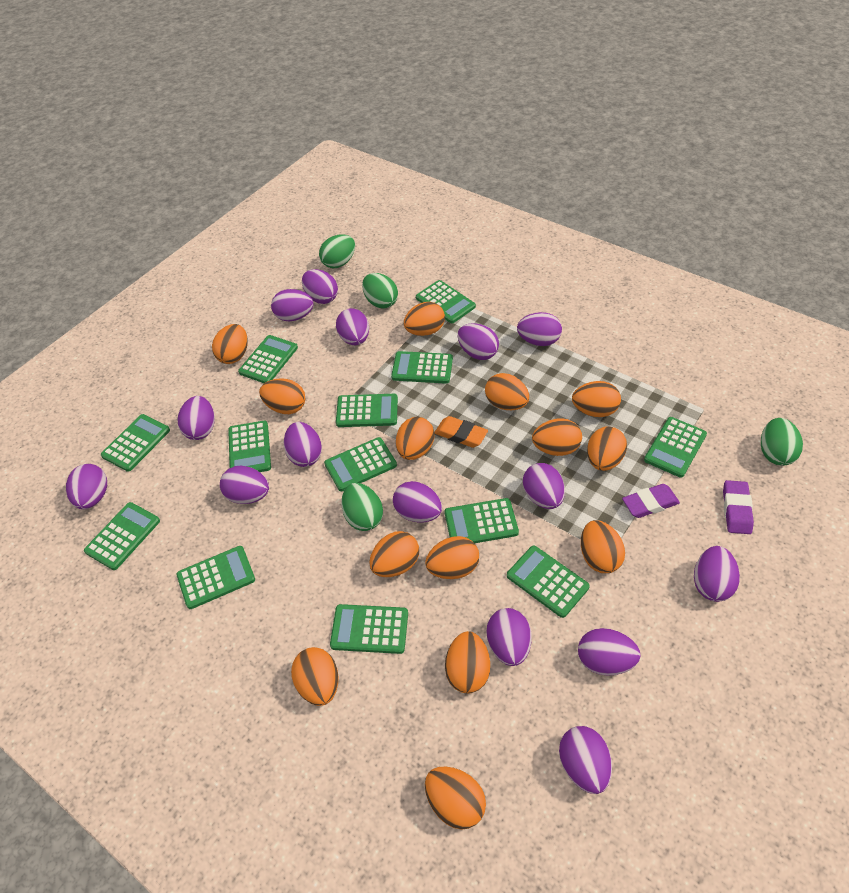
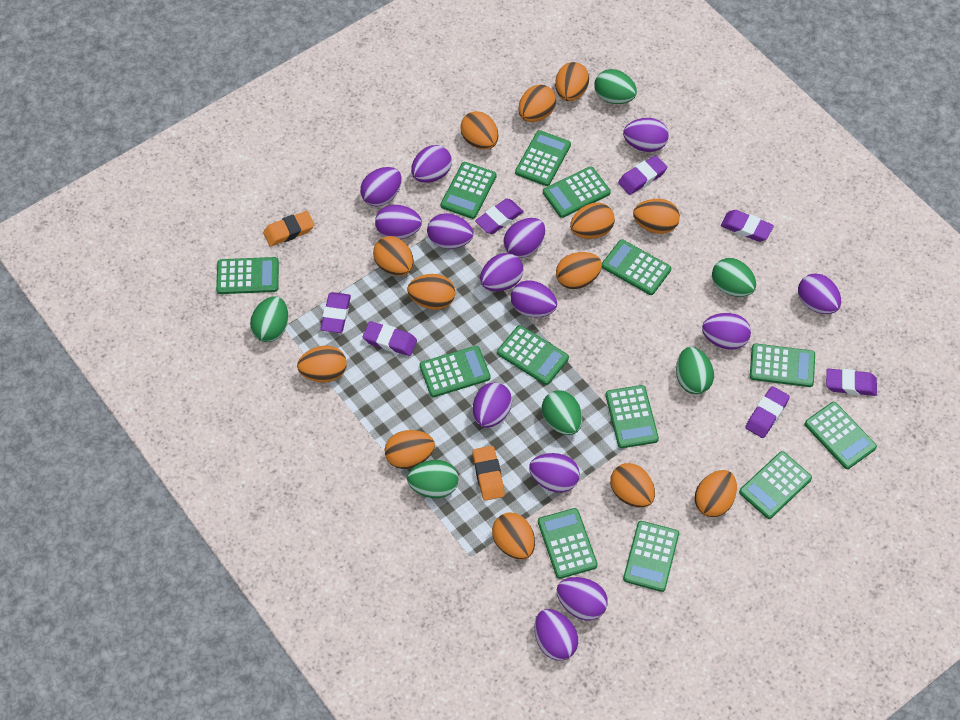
green egg: 4 -> 6
orange egg: 14 -> 13
orange eraser: 1 -> 2
purple egg: 15 -> 14
purple eraser: 2 -> 7

